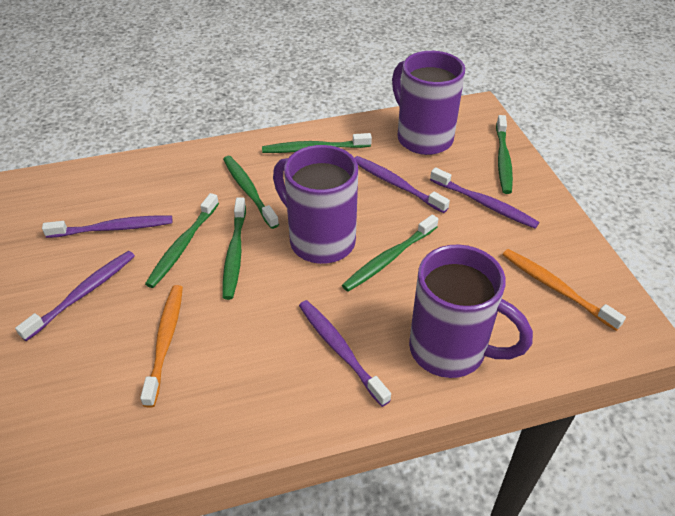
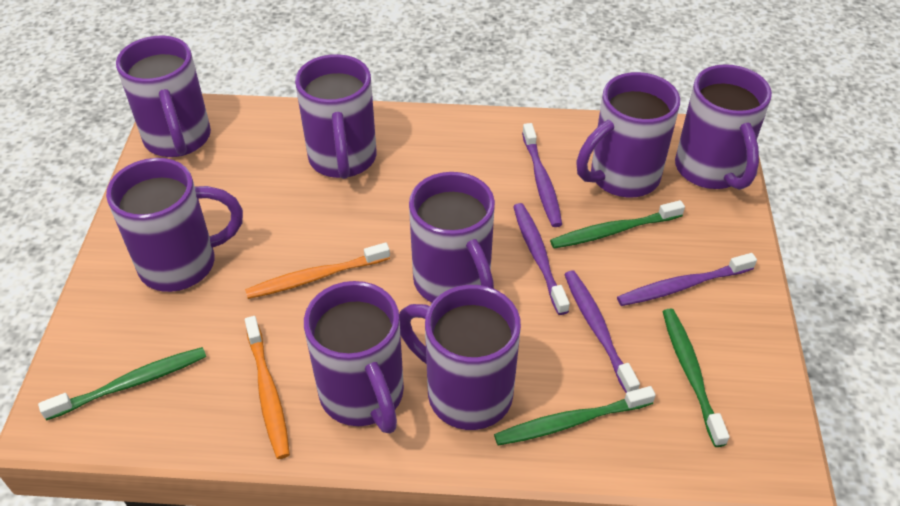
green toothbrush: 6 -> 4
purple mug: 3 -> 8
purple toothbrush: 5 -> 4

